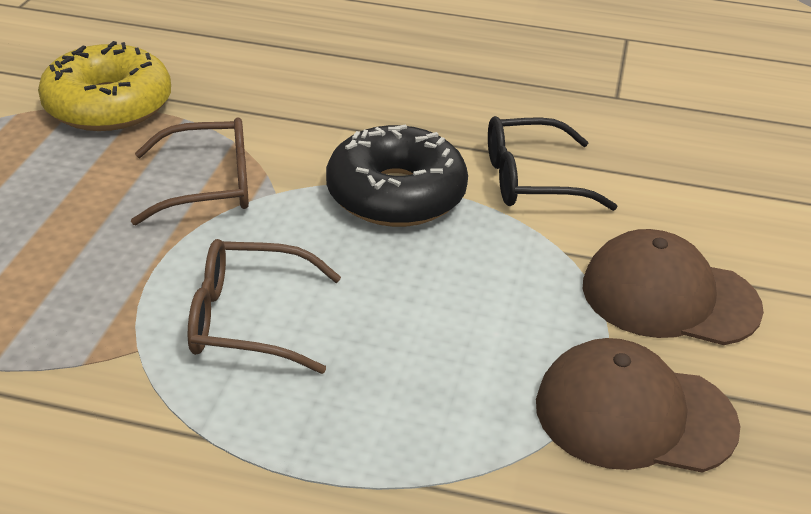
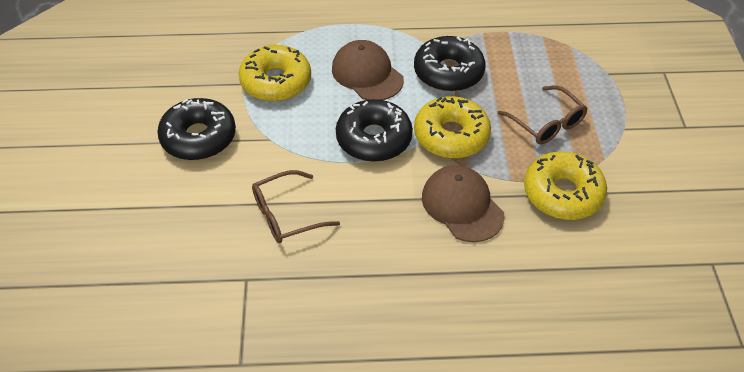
black donut: 1 -> 3
black glasses: 1 -> 0
yellow donut: 1 -> 3

